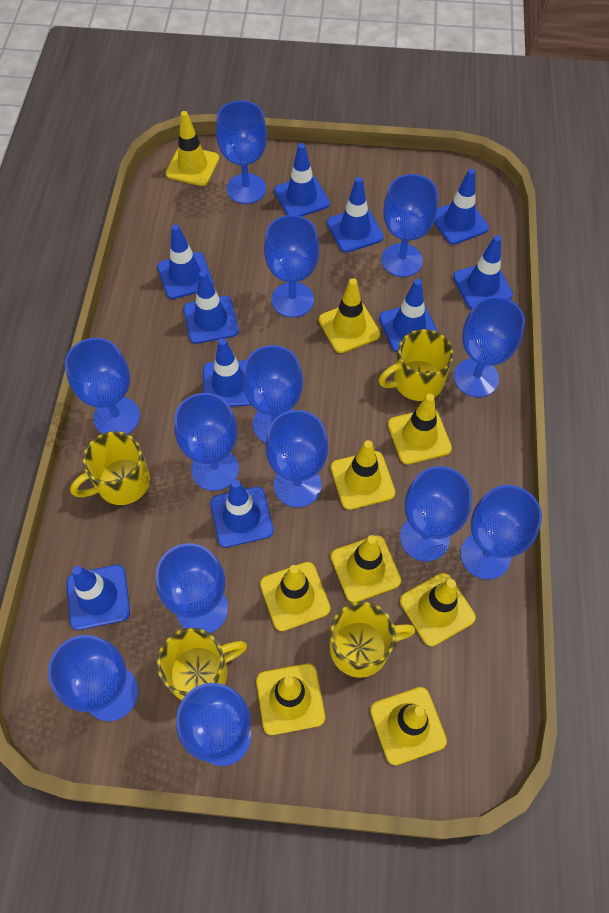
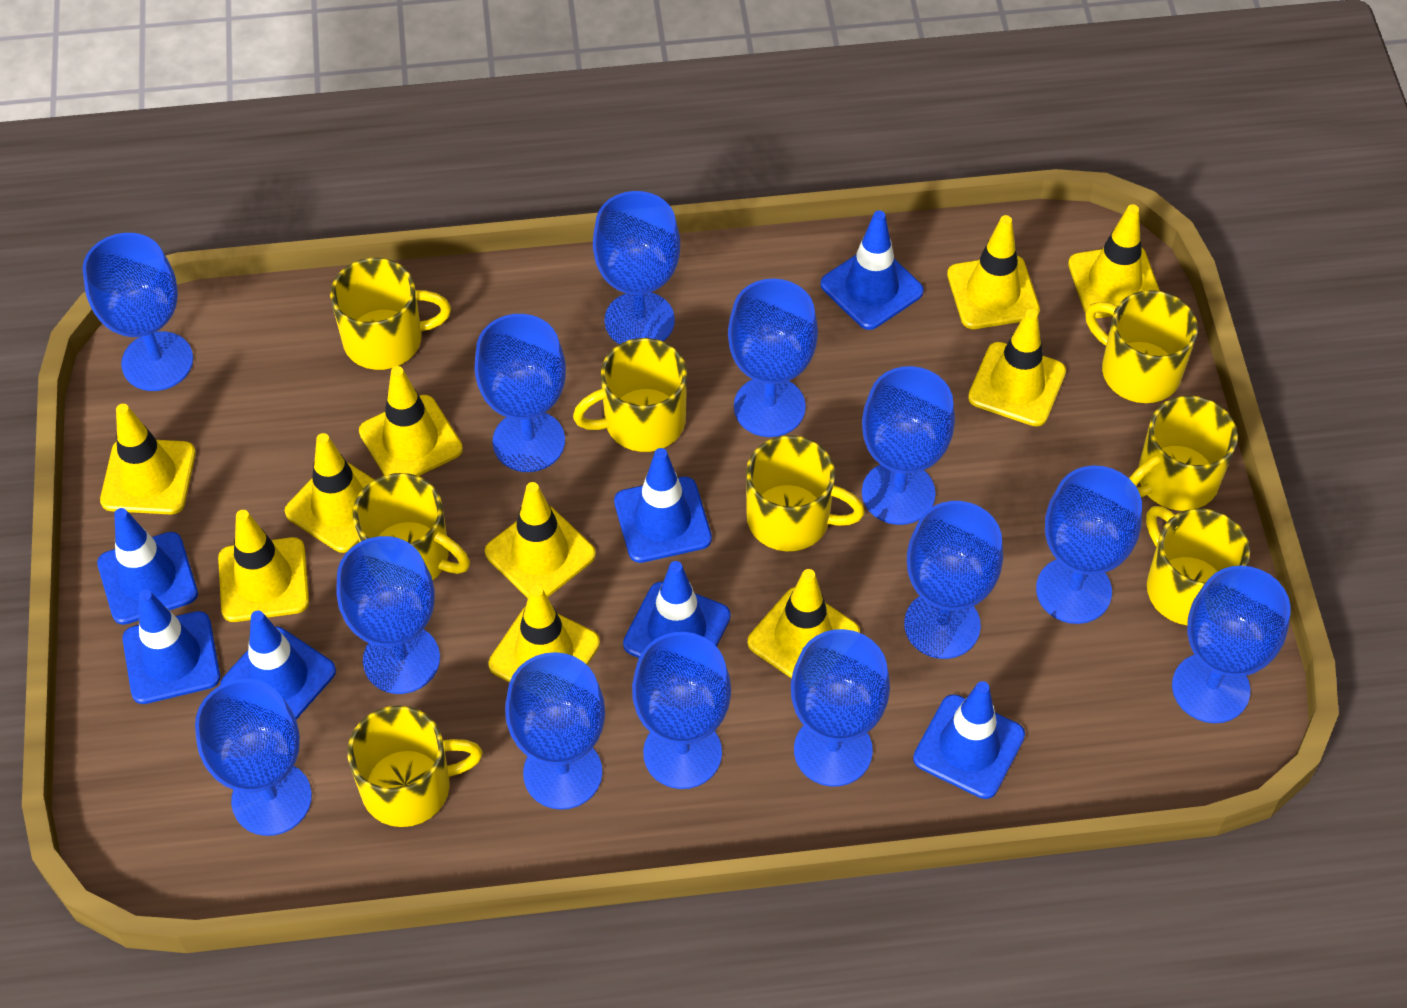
blue traffic cone: 10 -> 7
yellow mug: 4 -> 8
yellow traffic cone: 9 -> 10

